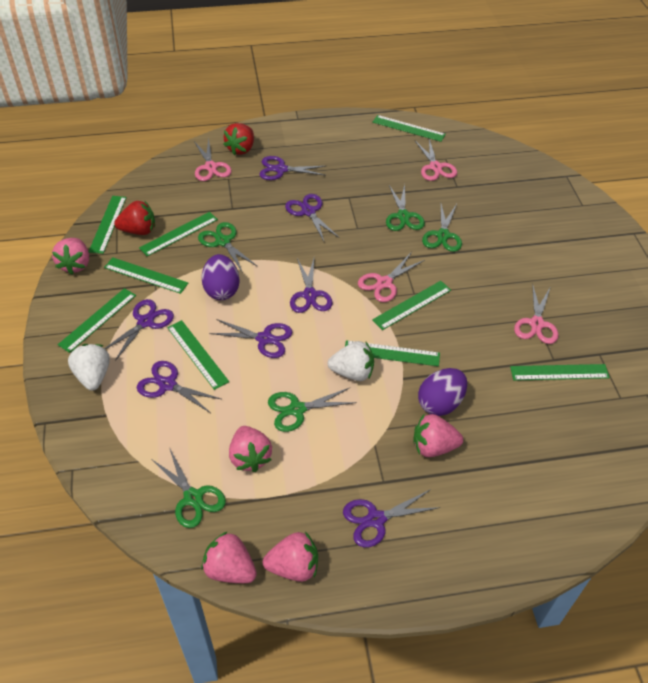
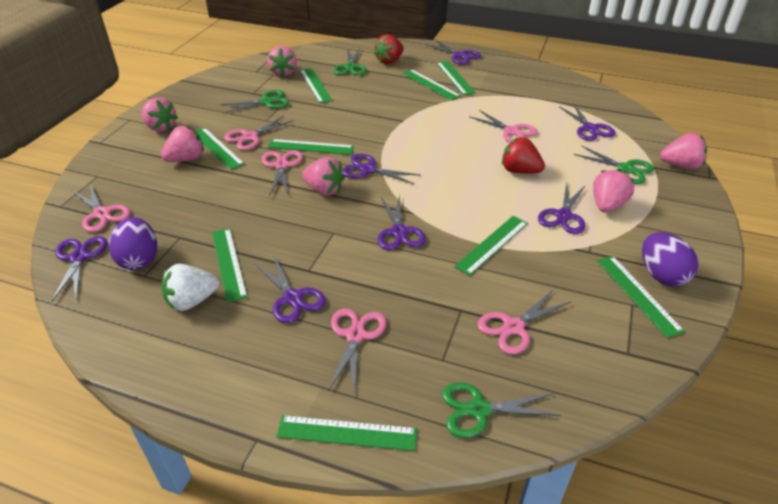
green scissors: 5 -> 4
pink scissors: 4 -> 6
pink strawberry: 5 -> 6
white strawberry: 2 -> 1

